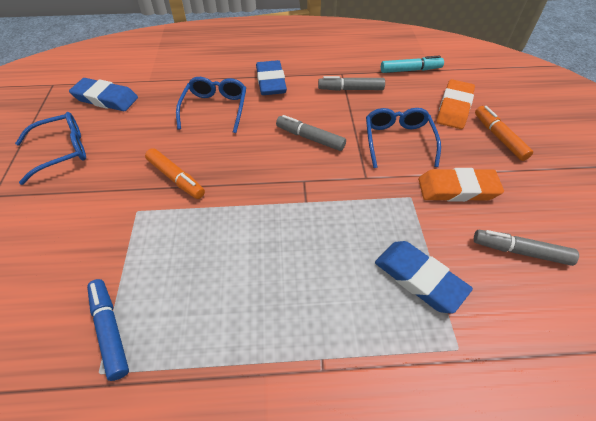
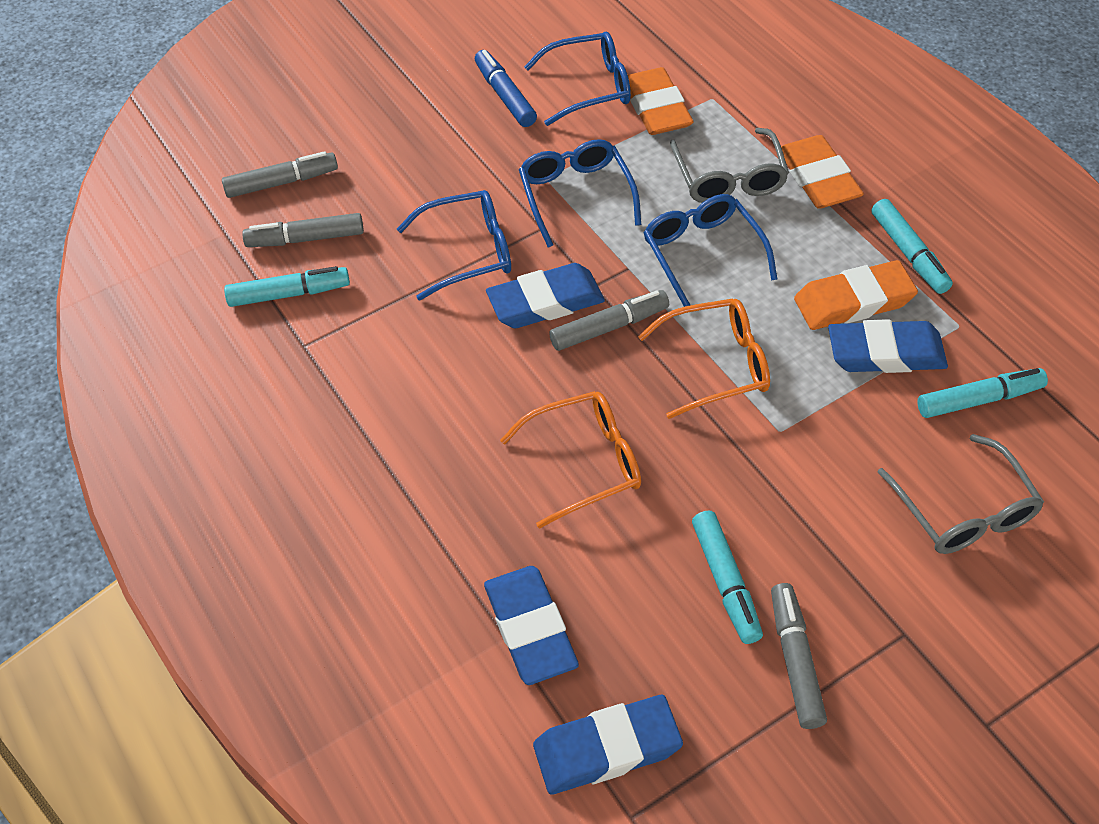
blue eraser: 3 -> 4
blue glasses: 3 -> 4
grey glasses: 0 -> 2
grey marker: 3 -> 4
orange eraser: 2 -> 3
orange glasses: 0 -> 2
orange marker: 2 -> 0
turquoise marker: 1 -> 4

